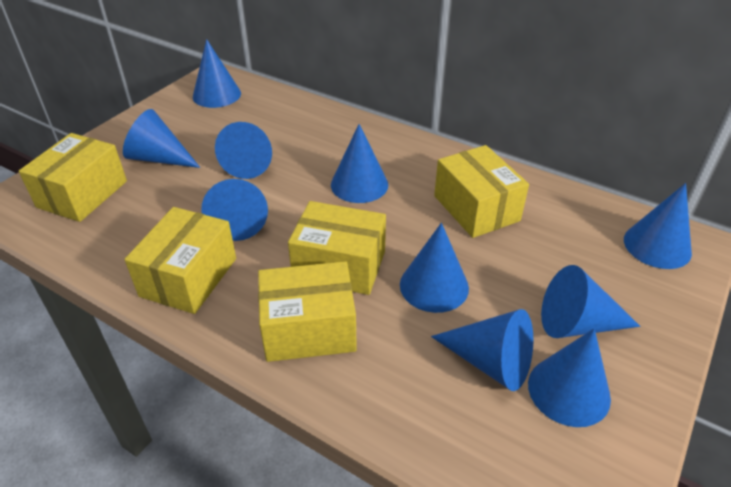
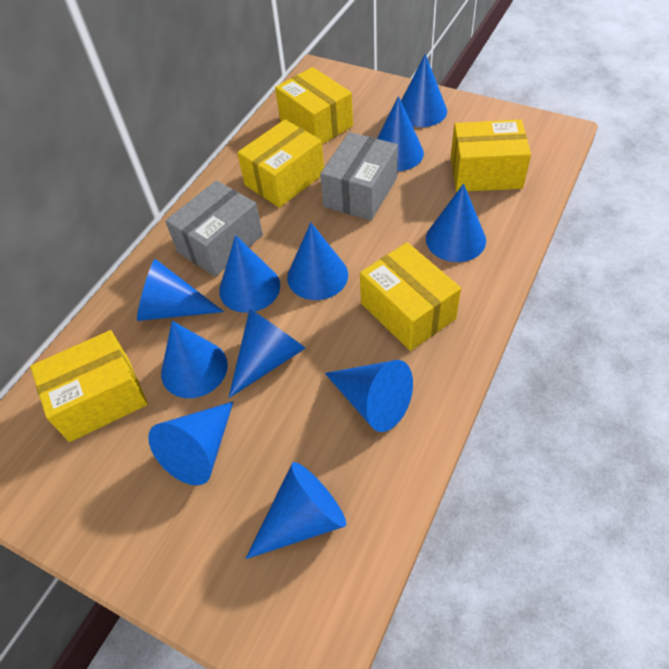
blue cone: 10 -> 11
grey box: 0 -> 2

